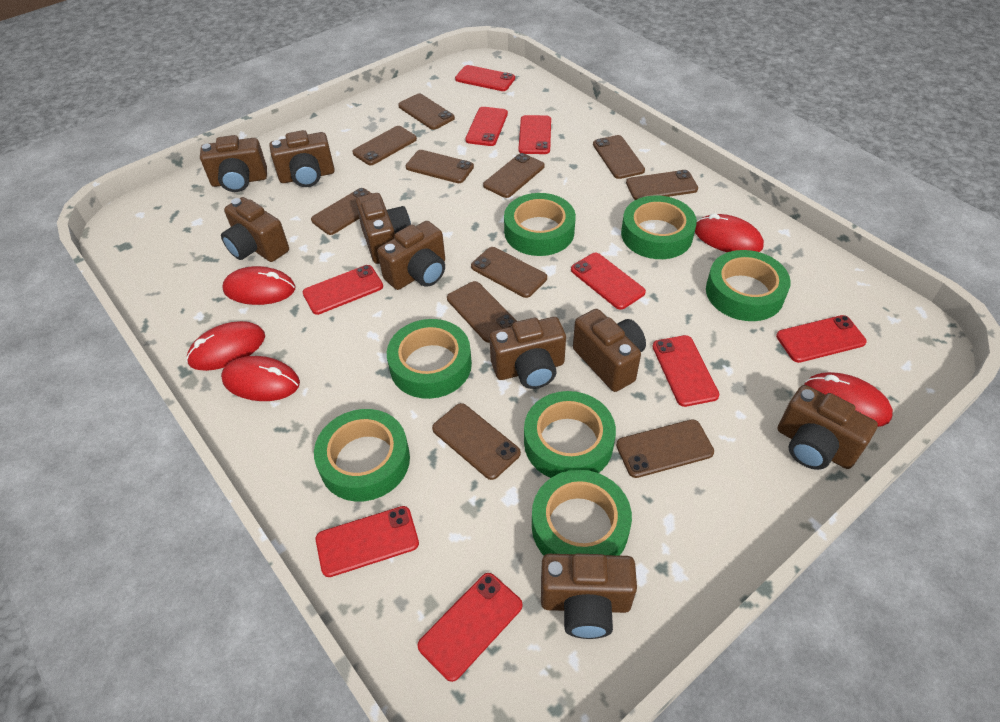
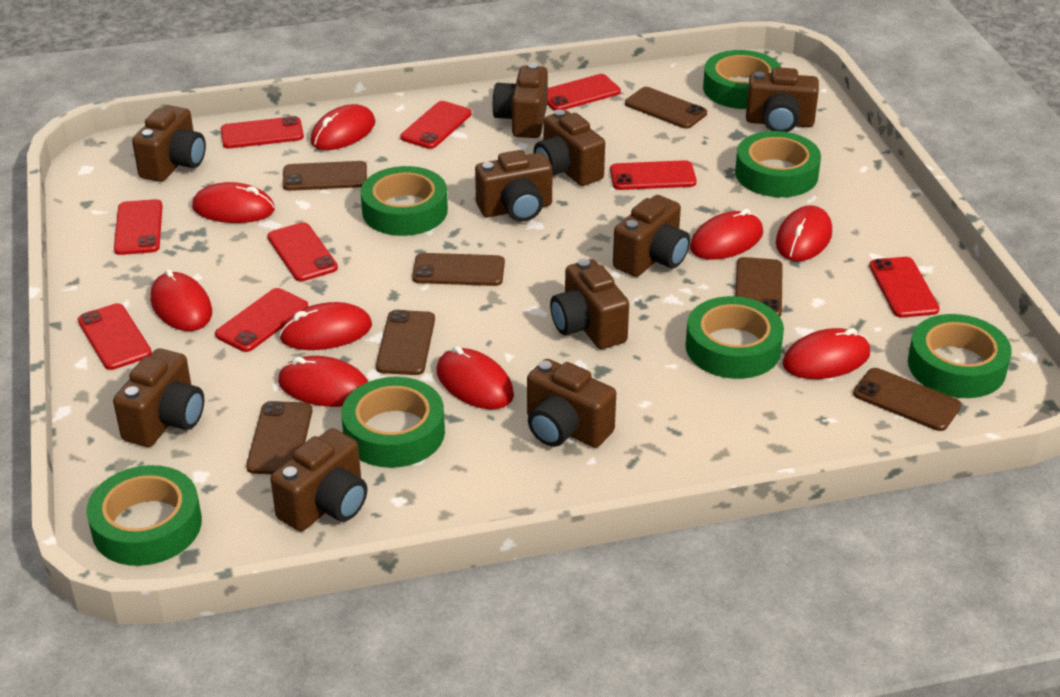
brown camera: 9 -> 10
brown phone: 11 -> 7
red mouse: 5 -> 9

